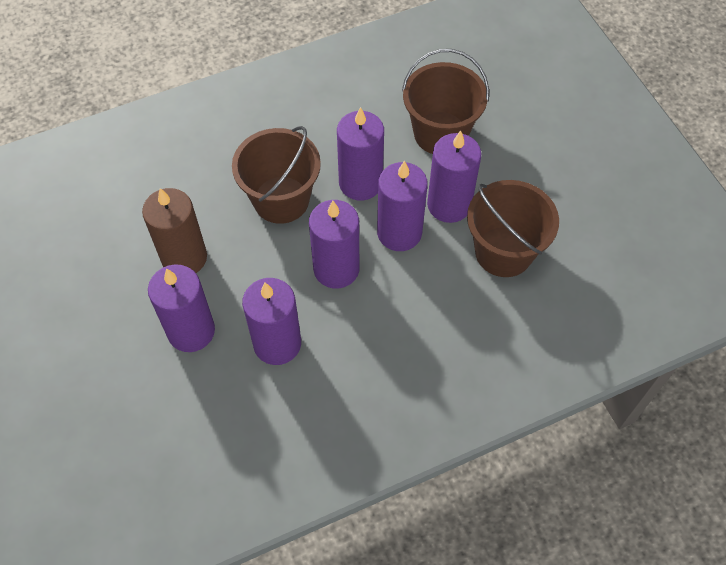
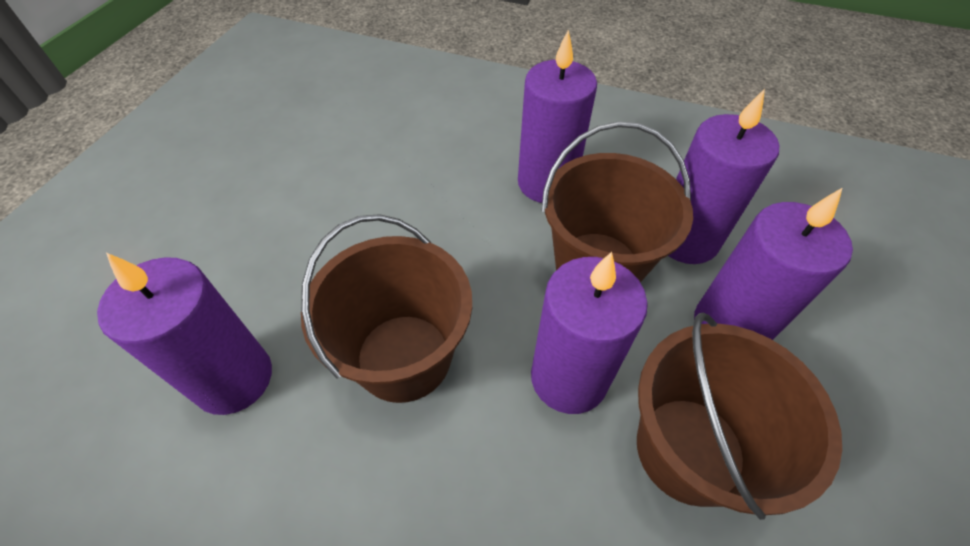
brown candle: 1 -> 0
purple candle: 6 -> 5

